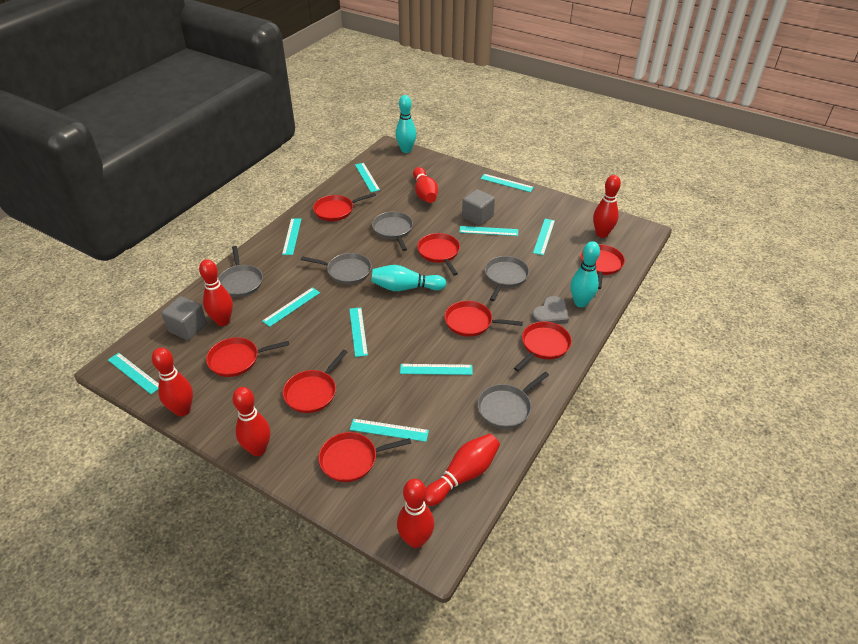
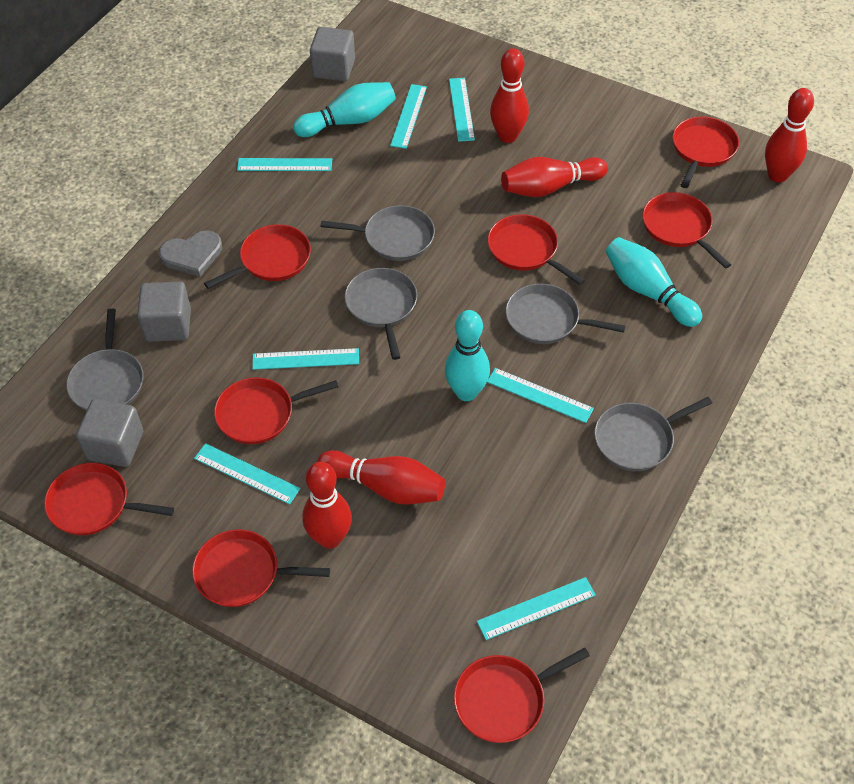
grey cube: 2 -> 3
red bowling pin: 7 -> 5
turquoise ruler: 10 -> 7

